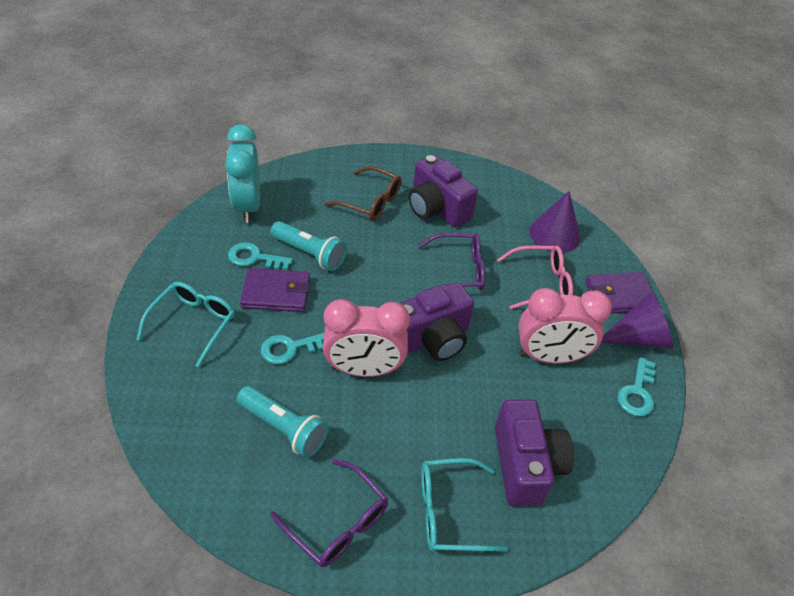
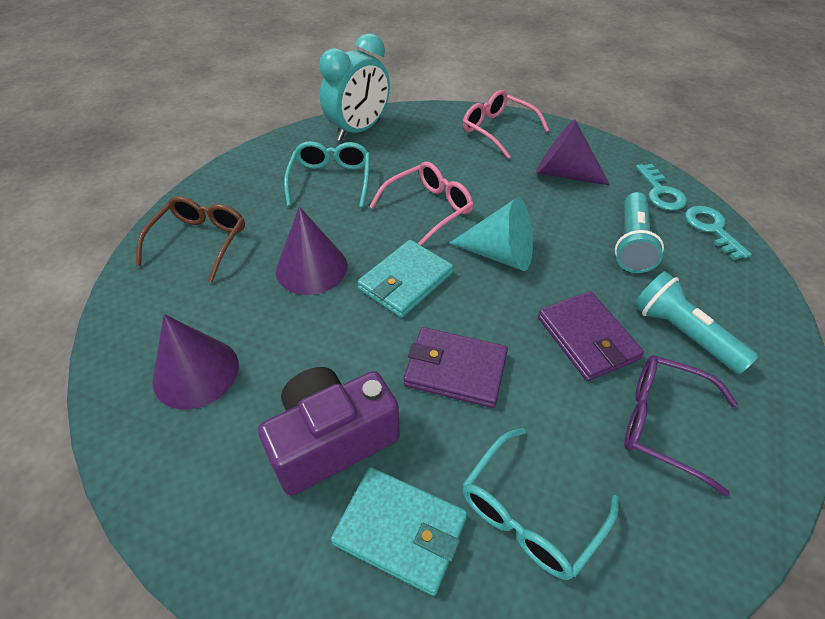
pink clock: 2 -> 0
pink glasses: 1 -> 2
purple camera: 3 -> 1
purple cone: 2 -> 3
purple glasses: 2 -> 1
turquoise cone: 0 -> 1
turquoise key: 3 -> 2
turquoise wallet: 0 -> 2

